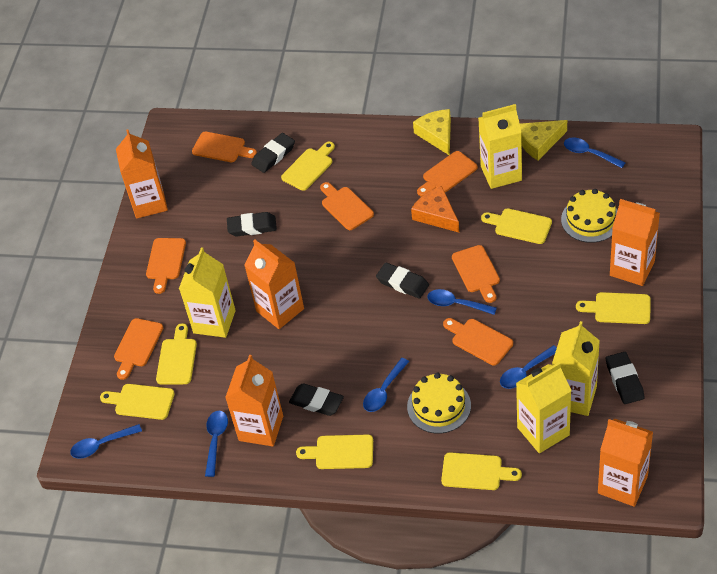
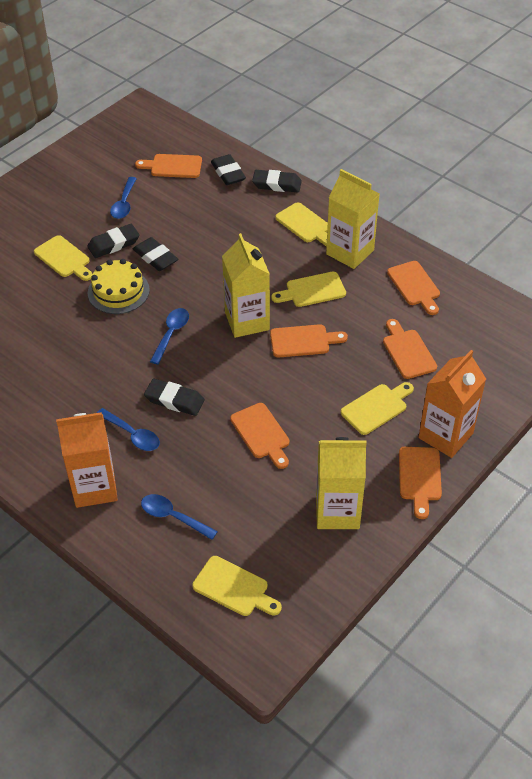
blue spoon: 6 -> 4
orange carton: 5 -> 2
orange cheese: 1 -> 0
orange cutting board: 7 -> 6
yellow cake: 2 -> 1
yellow carton: 4 -> 3
yellow cheese: 2 -> 0
yellow cutting board: 7 -> 5

